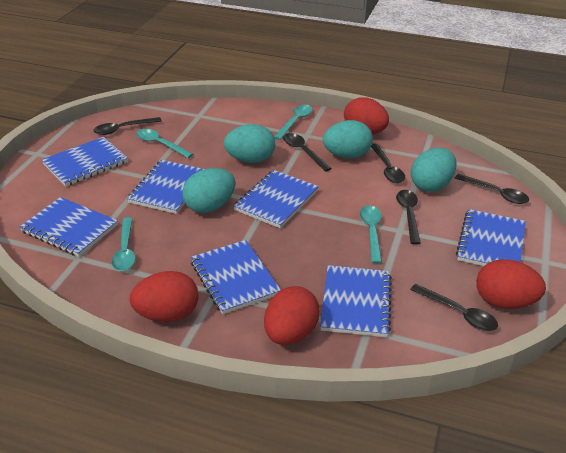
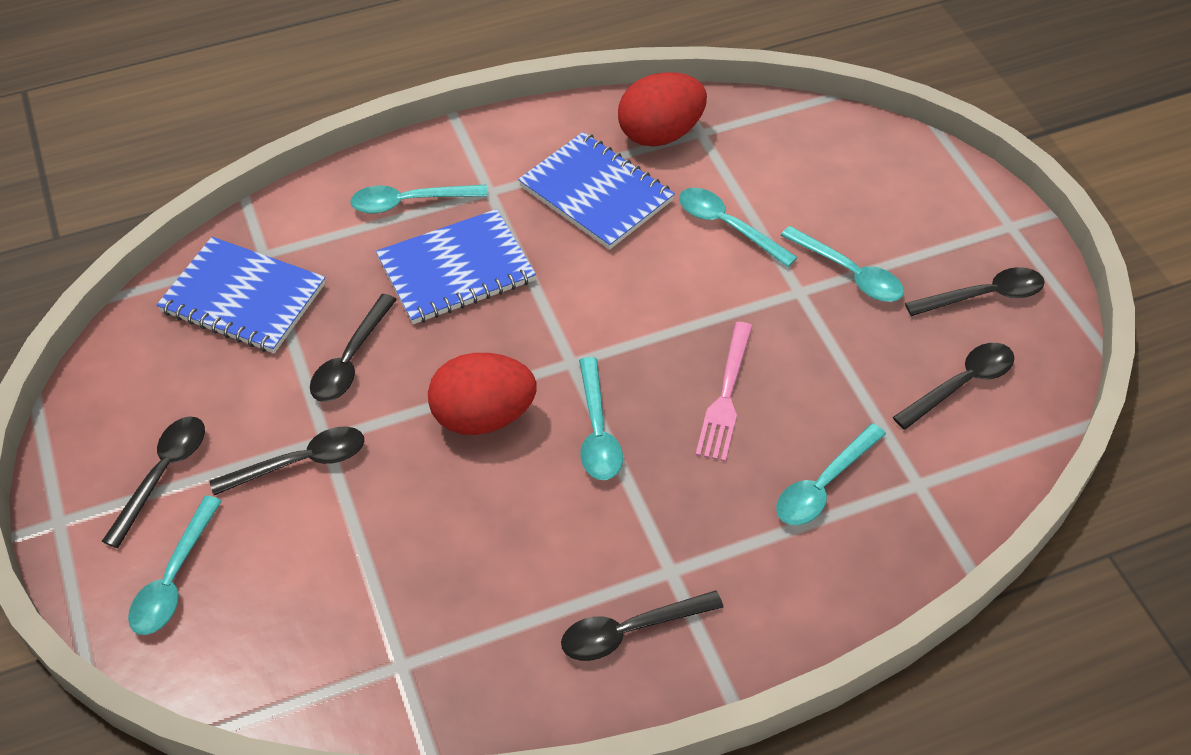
blue notebook: 7 -> 3
pink fork: 0 -> 1
red egg: 4 -> 2
turquoise egg: 4 -> 0
turquoise spoon: 4 -> 6

